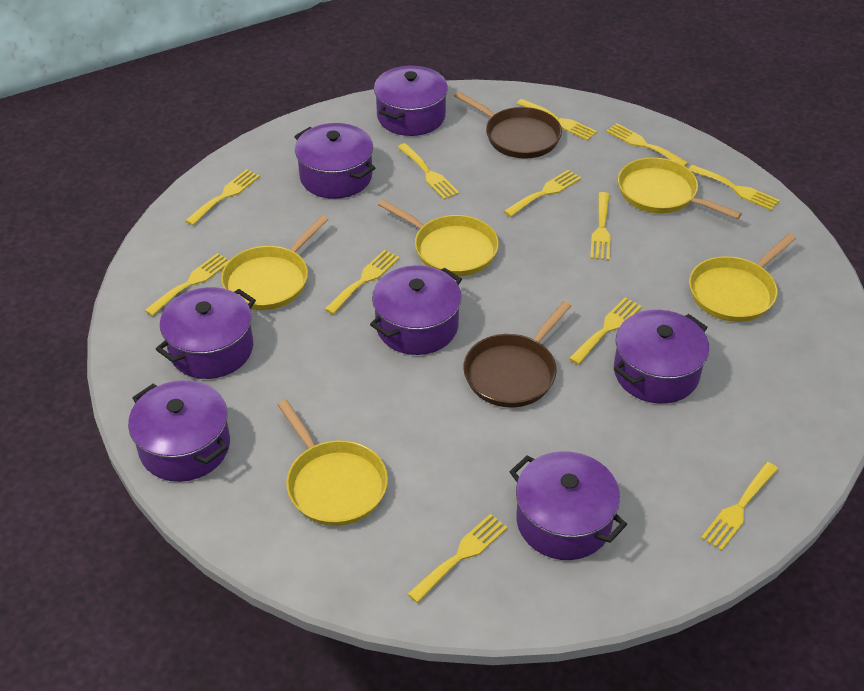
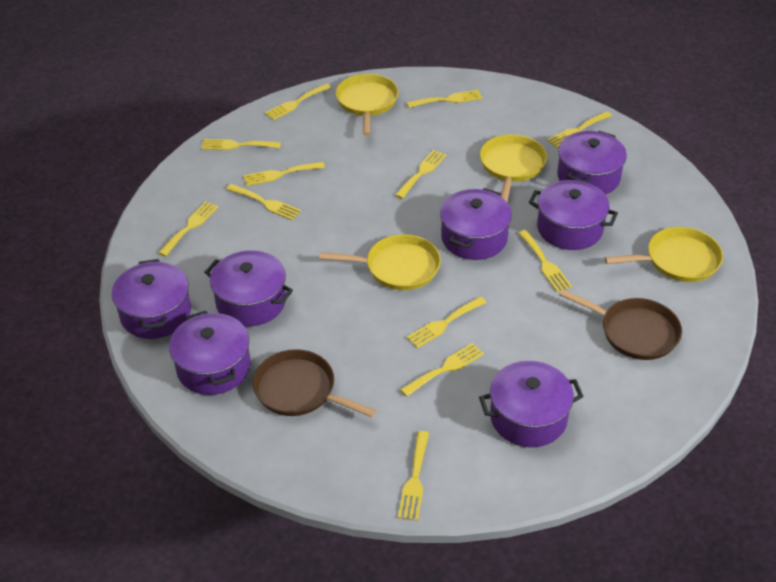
yellow pan: 5 -> 4

